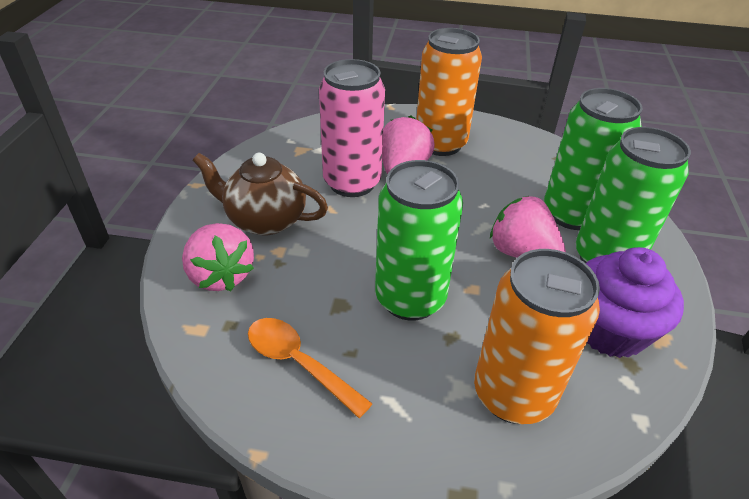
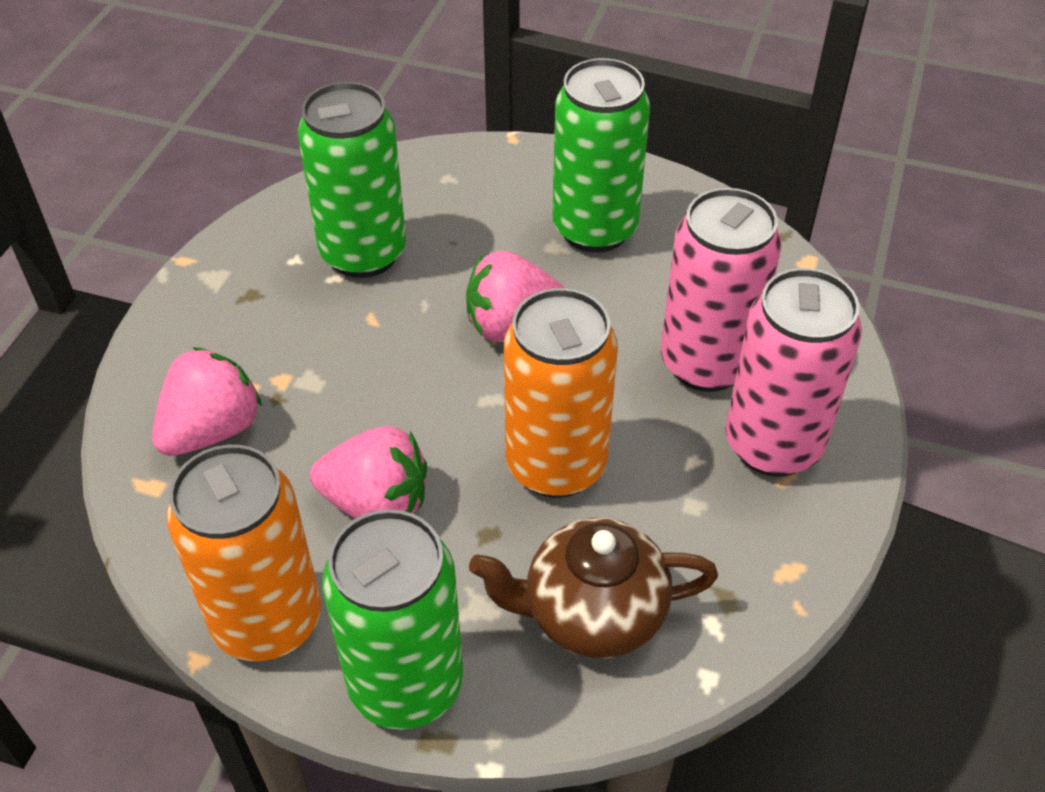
orange spoon: 1 -> 0
pink can: 1 -> 2
purple cupcake: 1 -> 0

